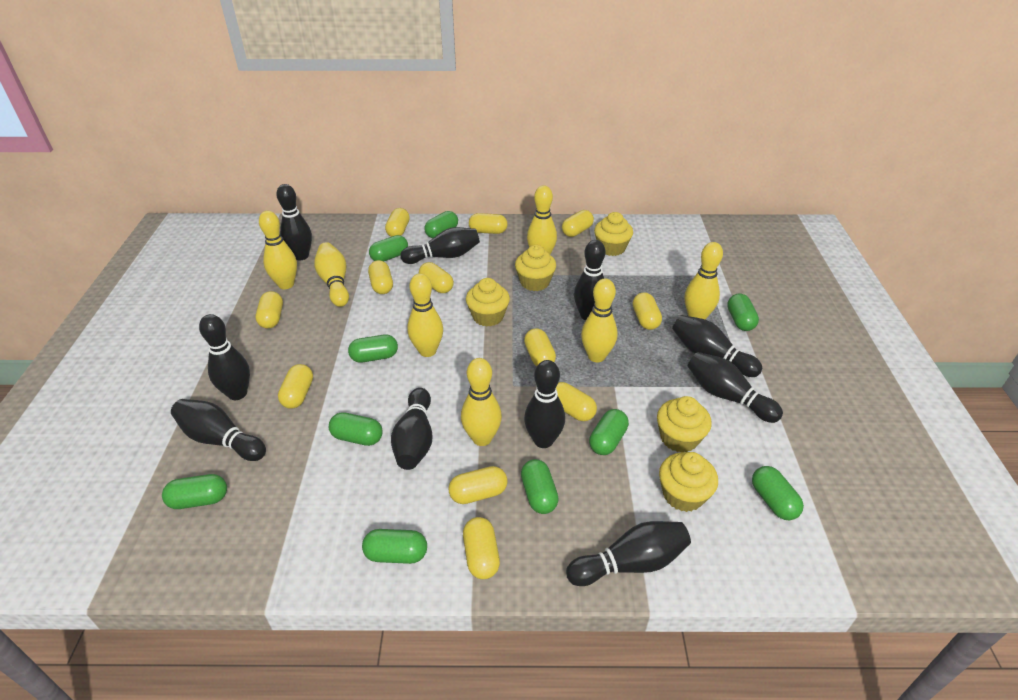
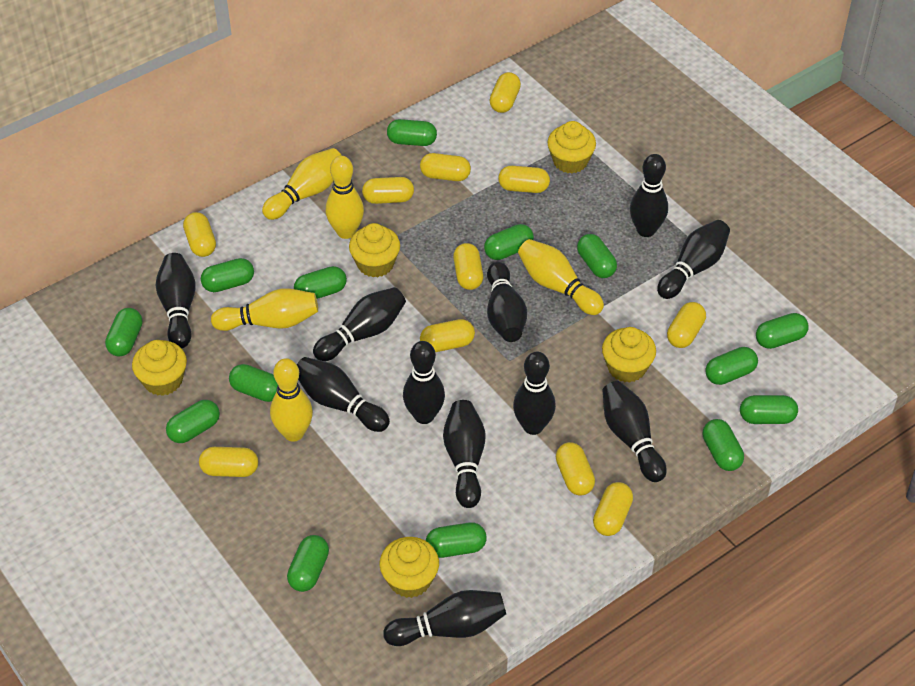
black bowling pin: 10 -> 11
green capsule: 10 -> 14
yellow bowling pin: 7 -> 5
yellow capsule: 12 -> 11

